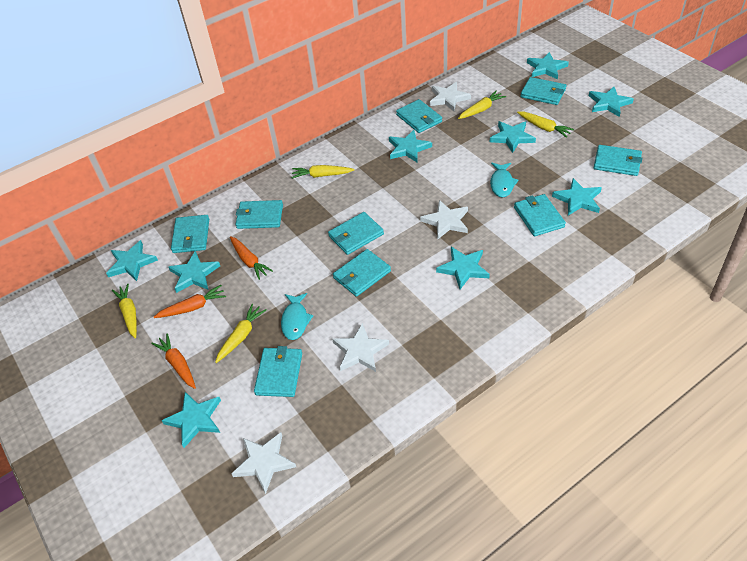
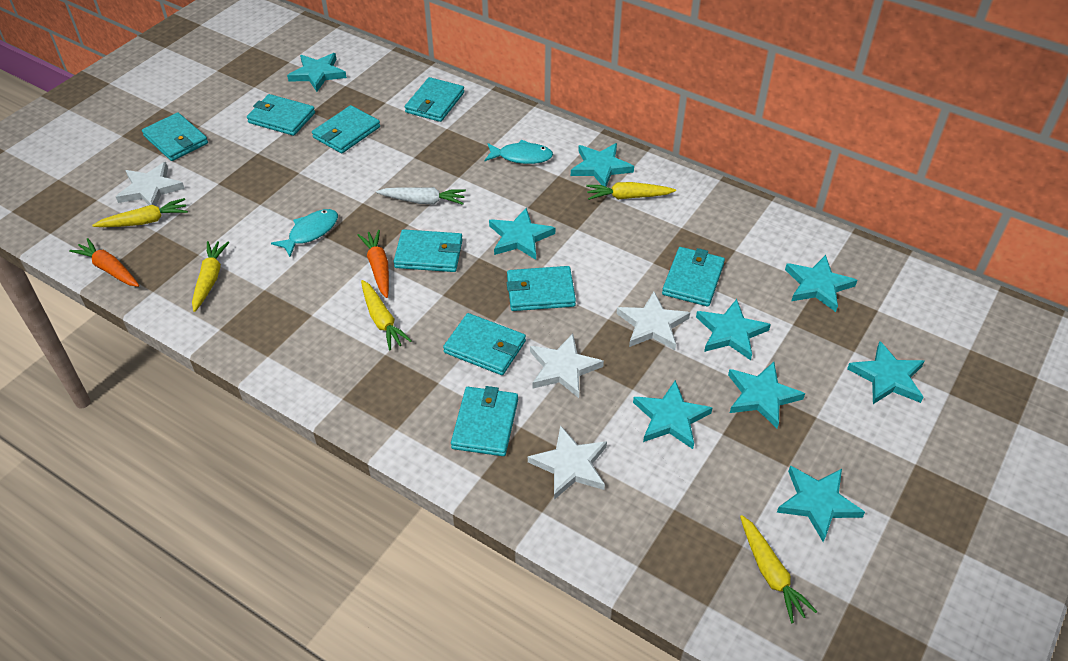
orange carrot: 3 -> 2
white carrot: 0 -> 1

